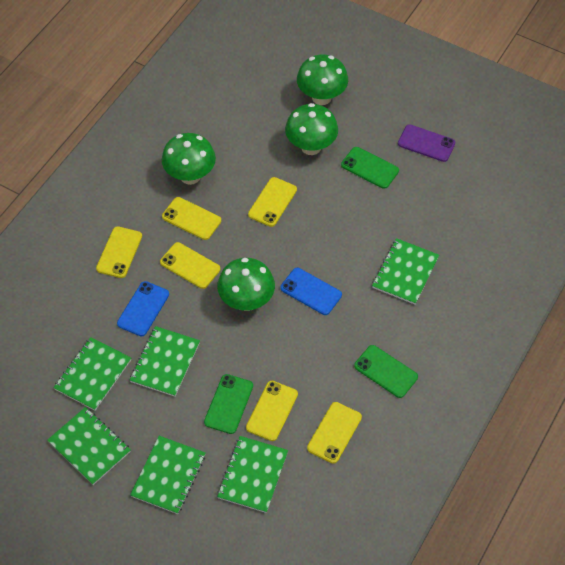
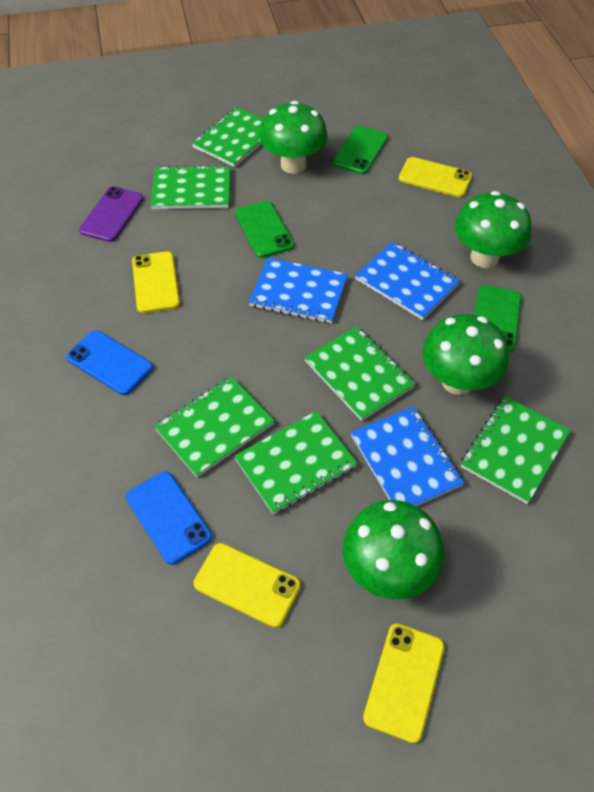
blue notebook: 0 -> 3
yellow phone: 6 -> 4

